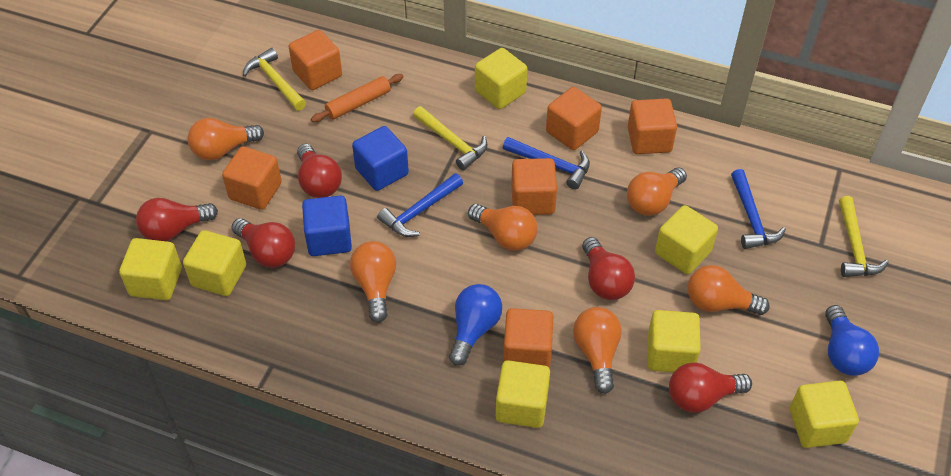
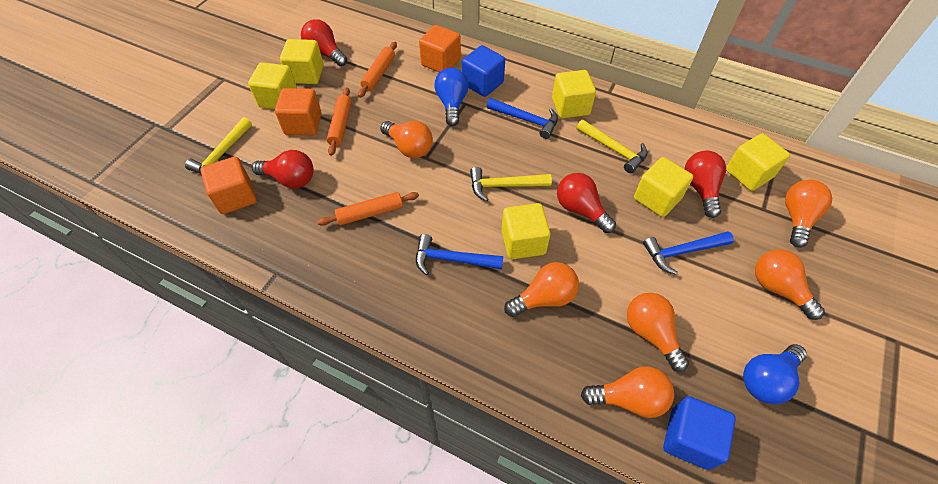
orange cube: 6 -> 3
orange rolling pin: 1 -> 3
red light bulb: 5 -> 4
yellow cube: 7 -> 6

